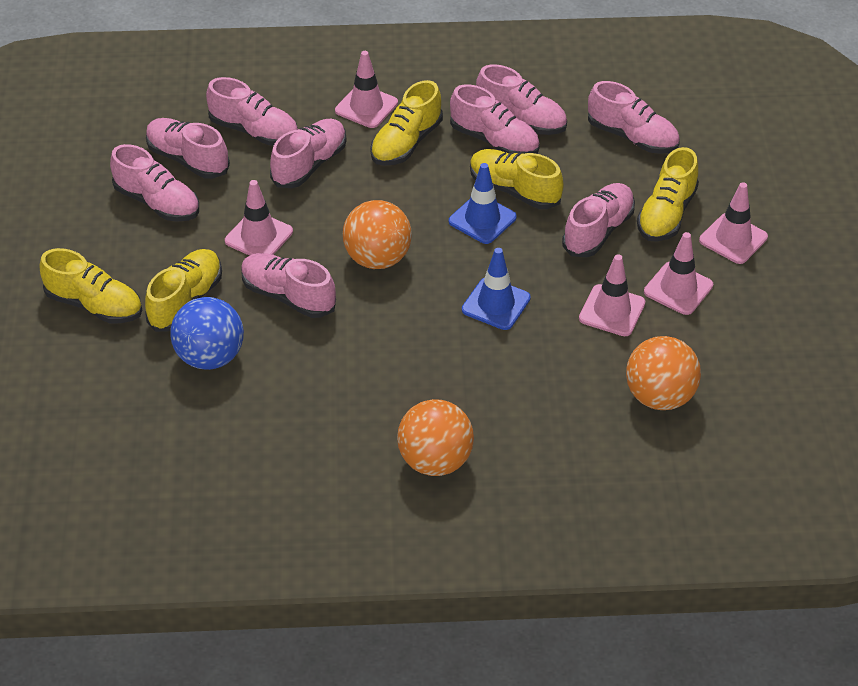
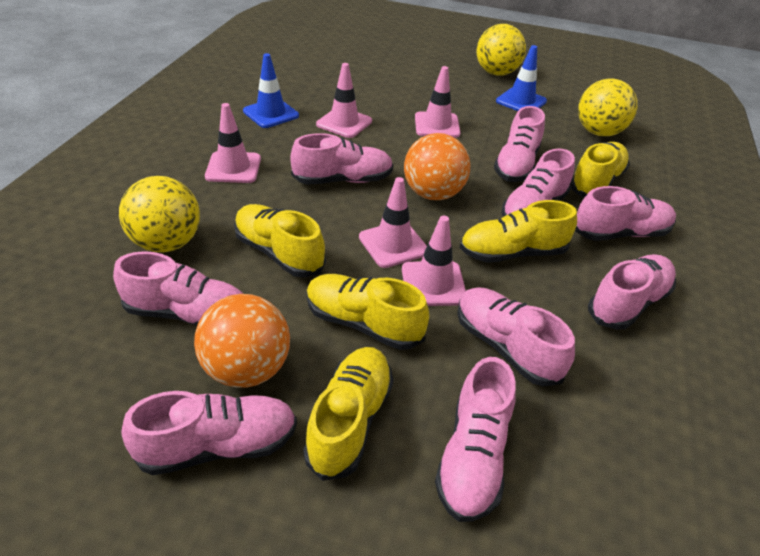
blue ball: 1 -> 0
orange ball: 3 -> 2
yellow ball: 0 -> 3

